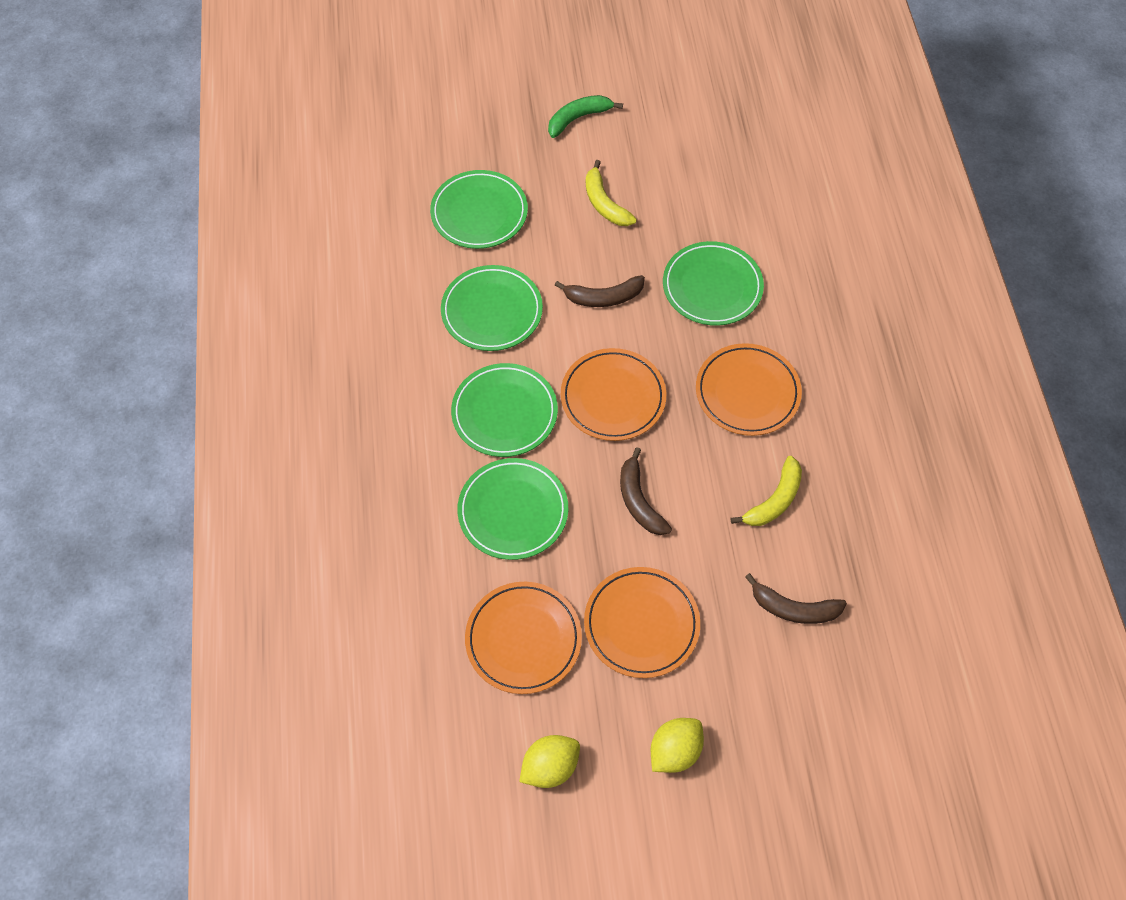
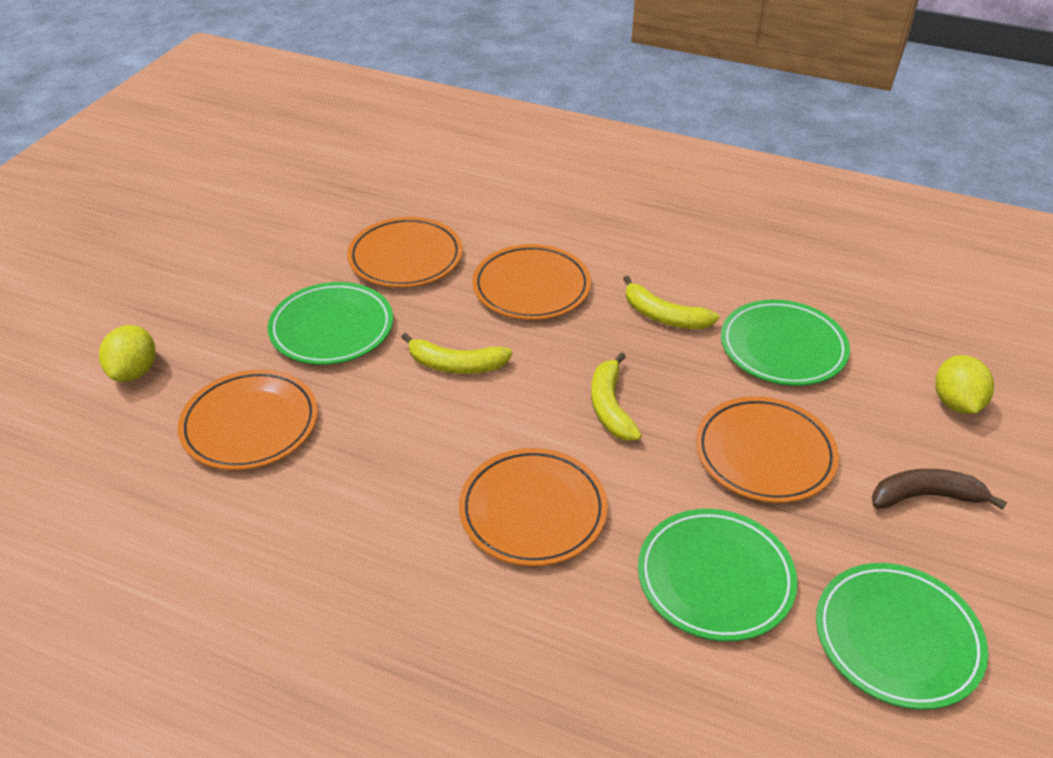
brown banana: 3 -> 1
green banana: 1 -> 0
green plate: 5 -> 4
orange plate: 4 -> 5
yellow banana: 2 -> 3

